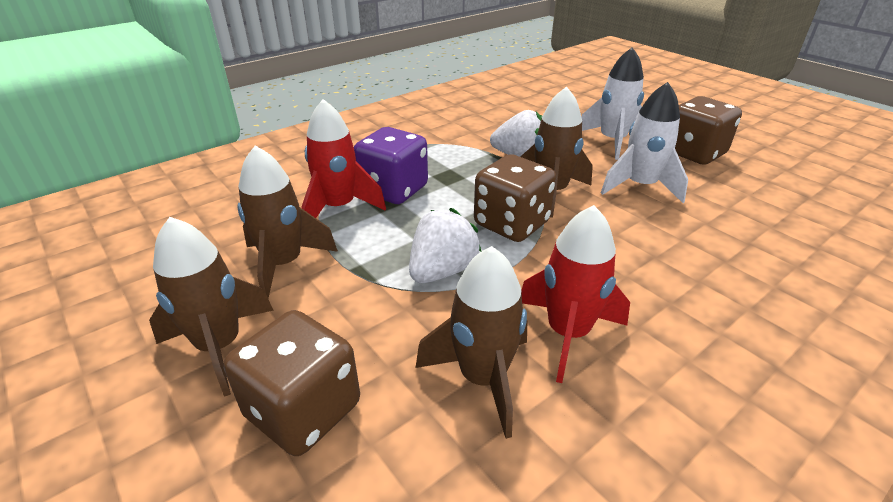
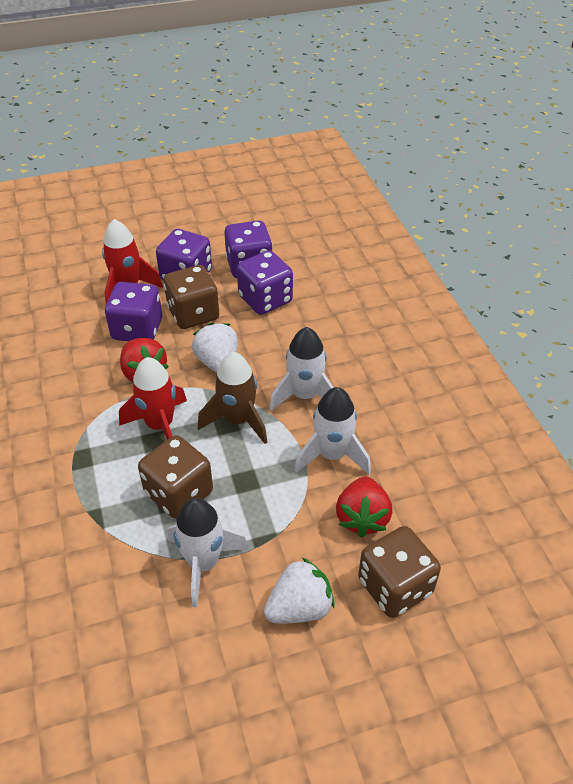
brown rocket: 4 -> 1
purple dice: 1 -> 4
red strawberry: 0 -> 2
white rocket: 2 -> 3

